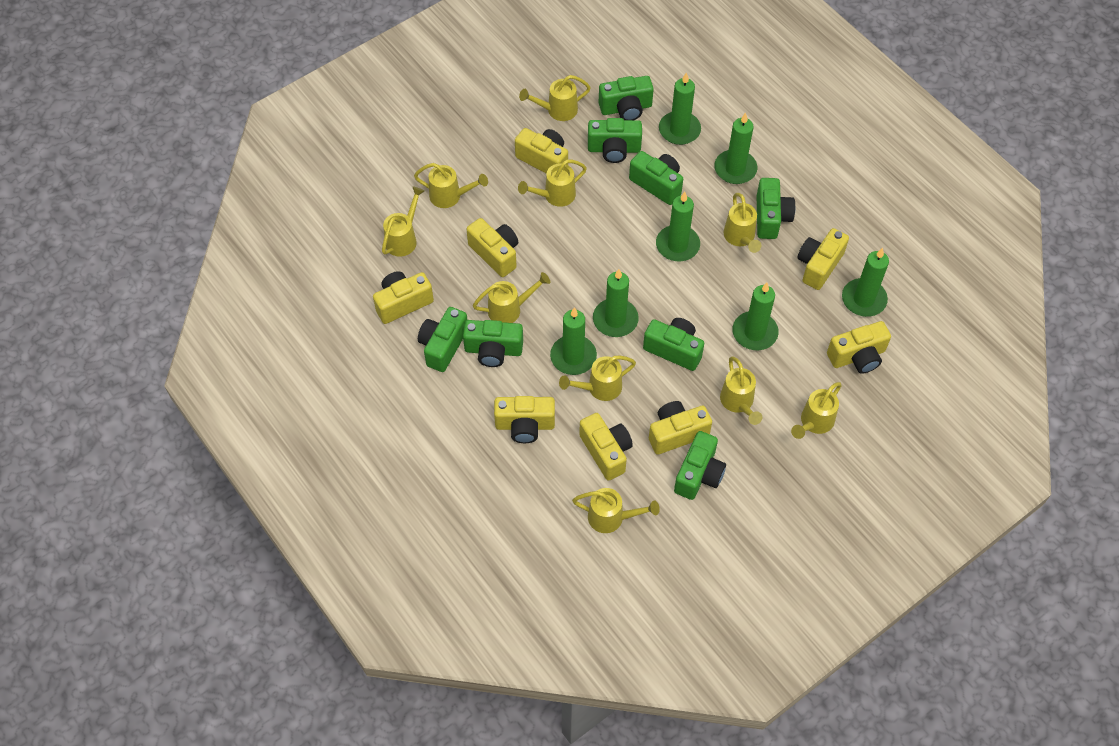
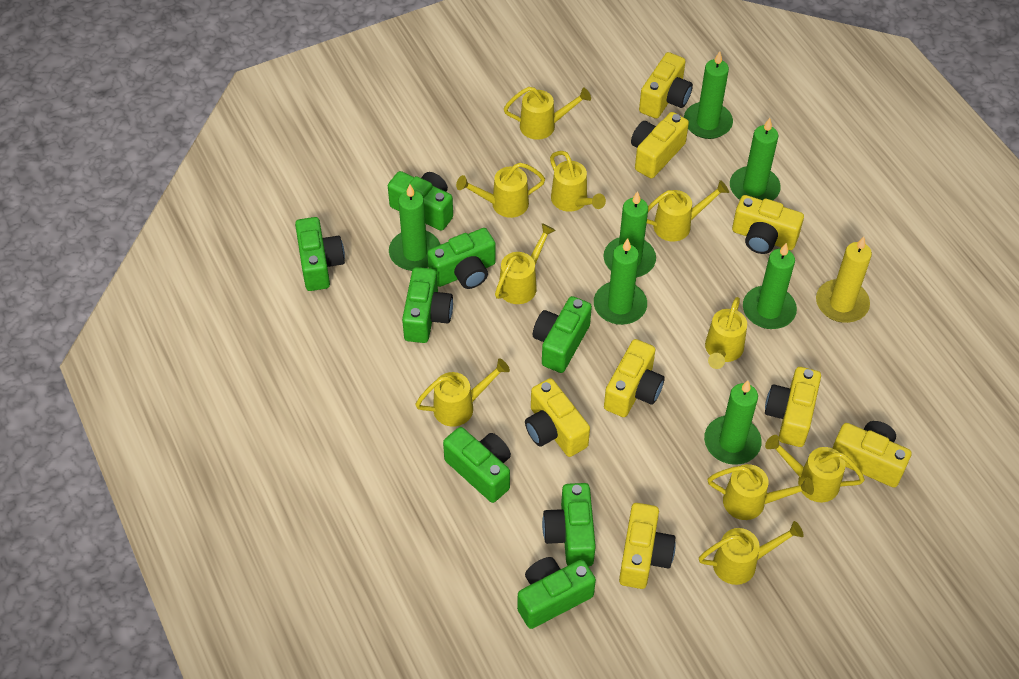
yellow candle: 0 -> 1

